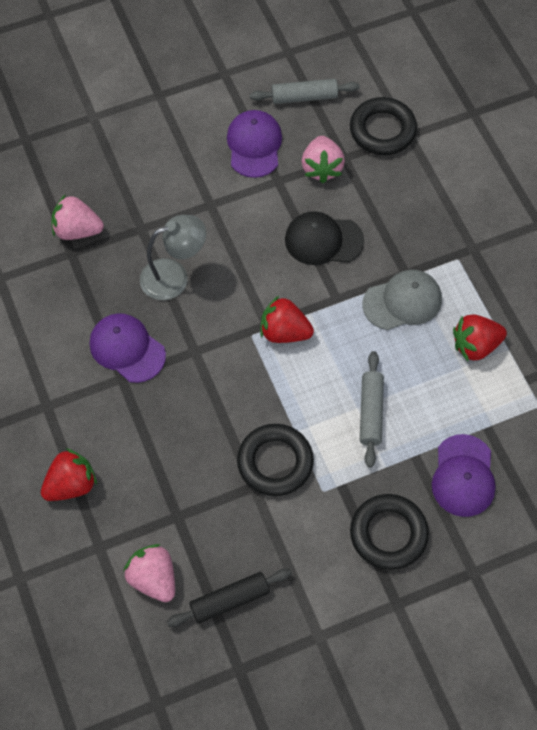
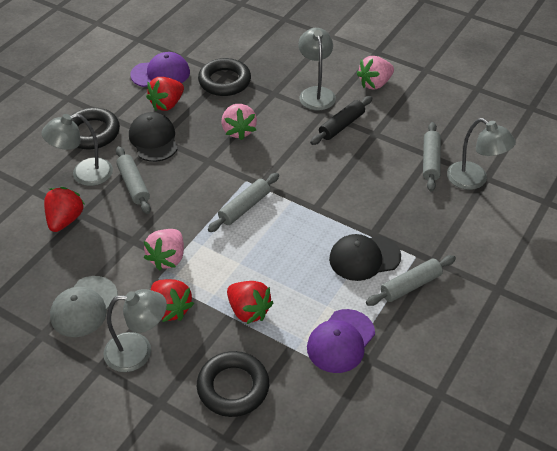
black cap: 1 -> 2
grey lamp: 1 -> 4
grey rolling pin: 2 -> 4
purple cap: 3 -> 2
red strawberry: 3 -> 4

